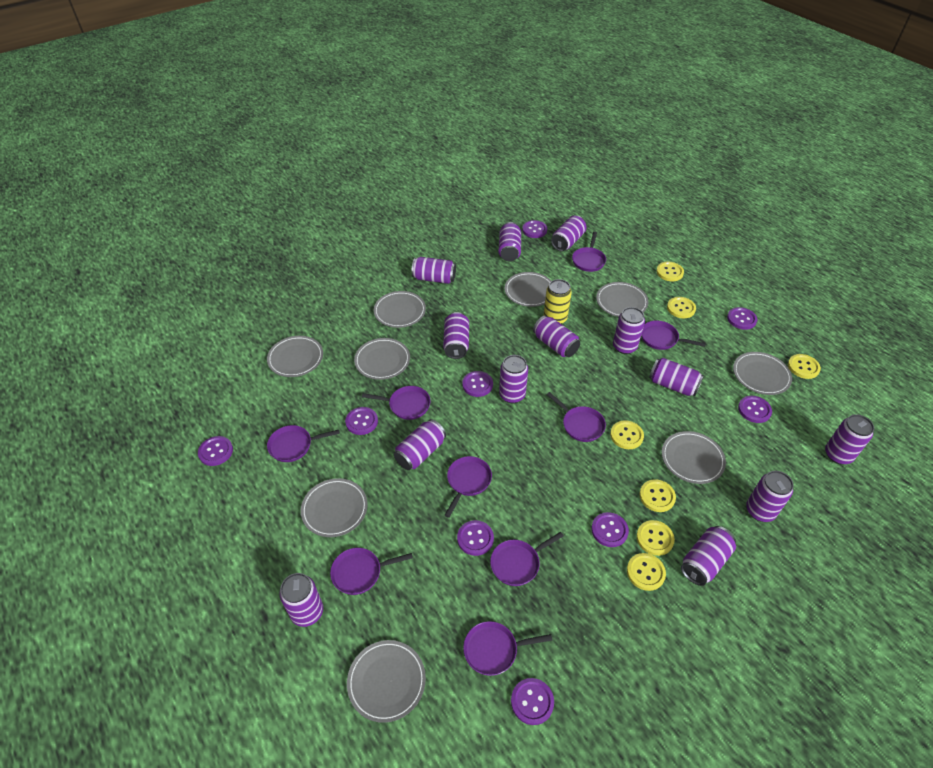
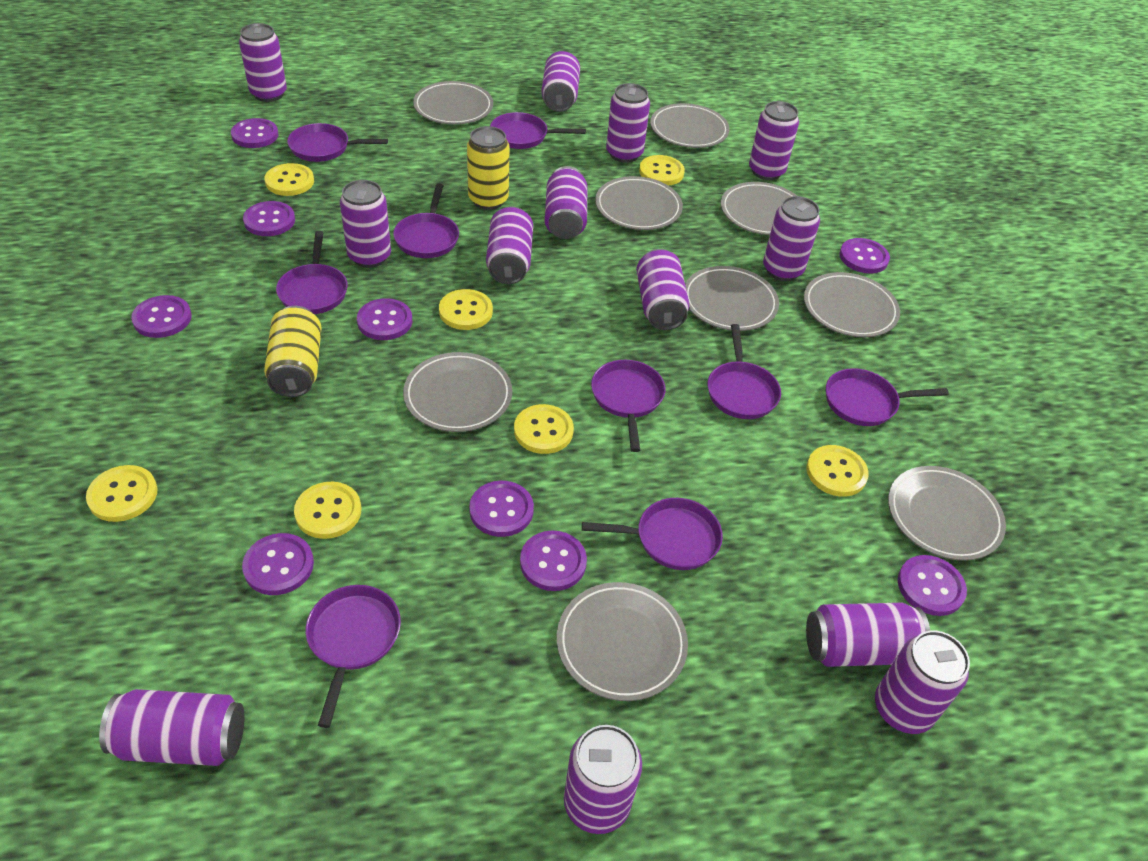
yellow can: 1 -> 2

